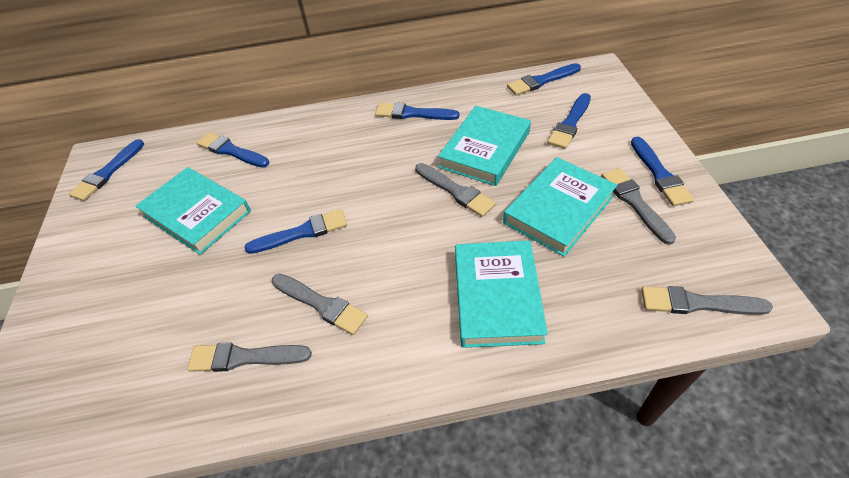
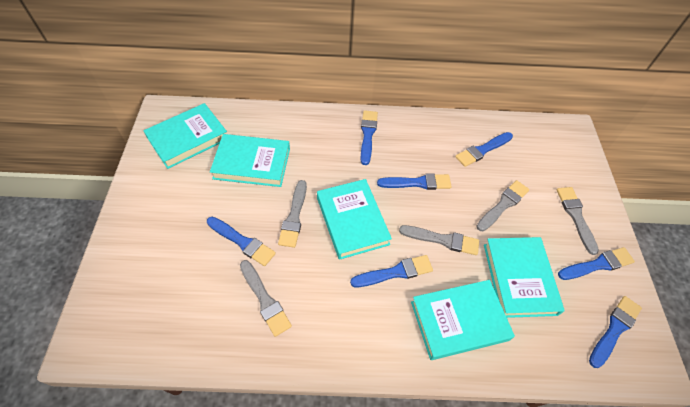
turquoise book: 4 -> 5

